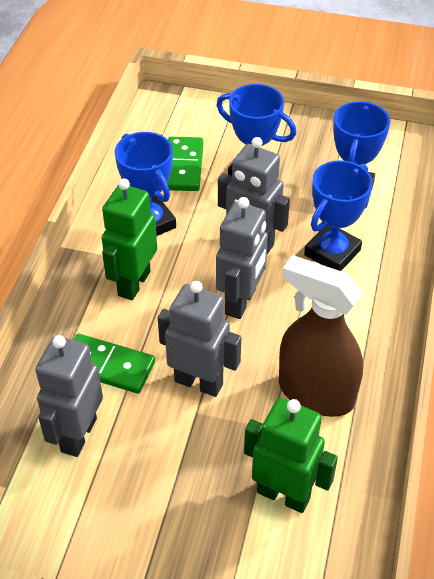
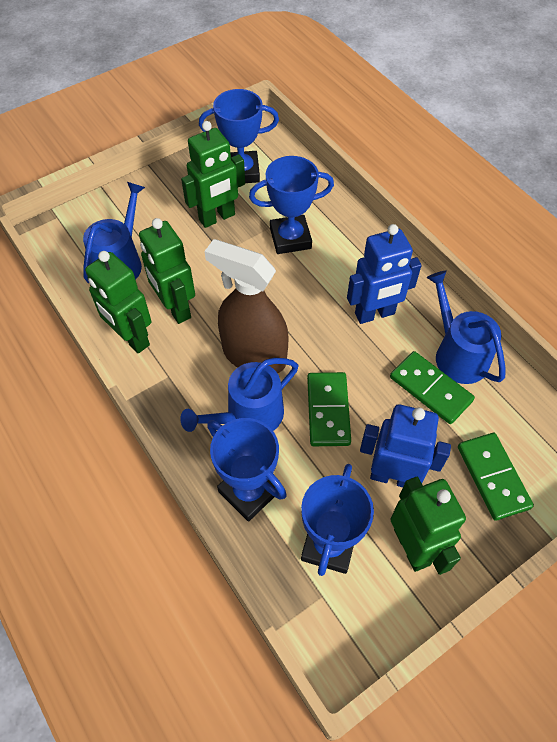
blue robot: 0 -> 2
blue watering can: 0 -> 3
green domino: 2 -> 3
green robot: 2 -> 4
grey robot: 4 -> 0

